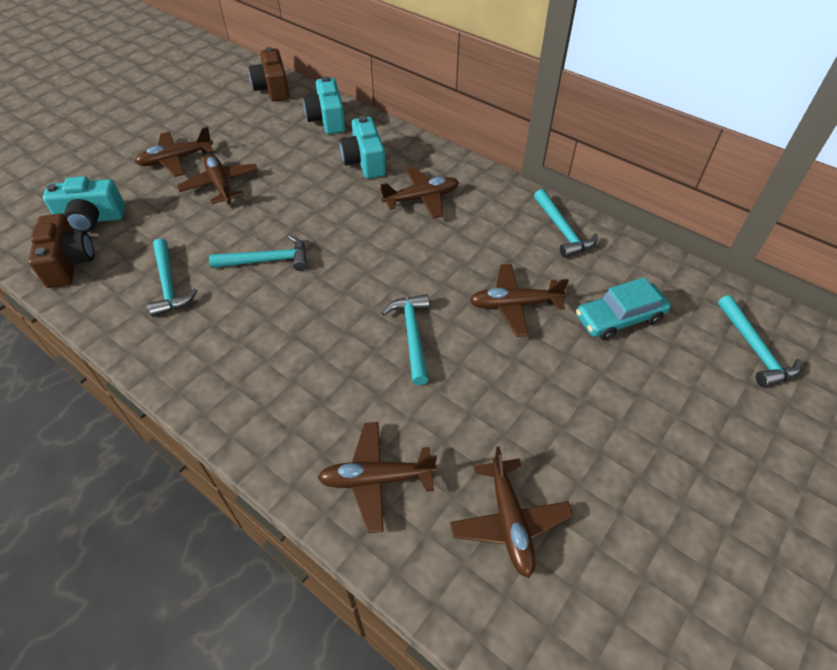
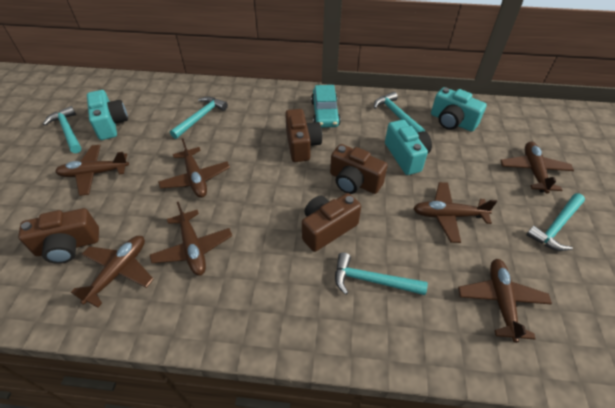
brown camera: 2 -> 4
brown plane: 6 -> 7

